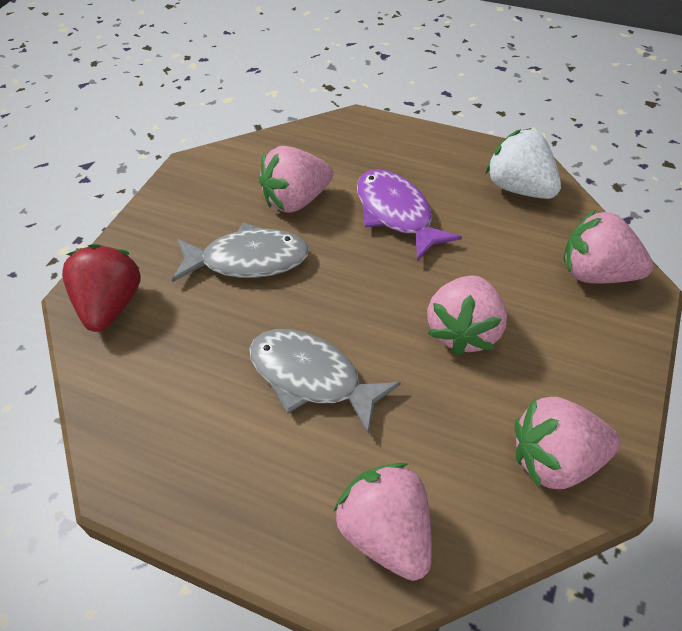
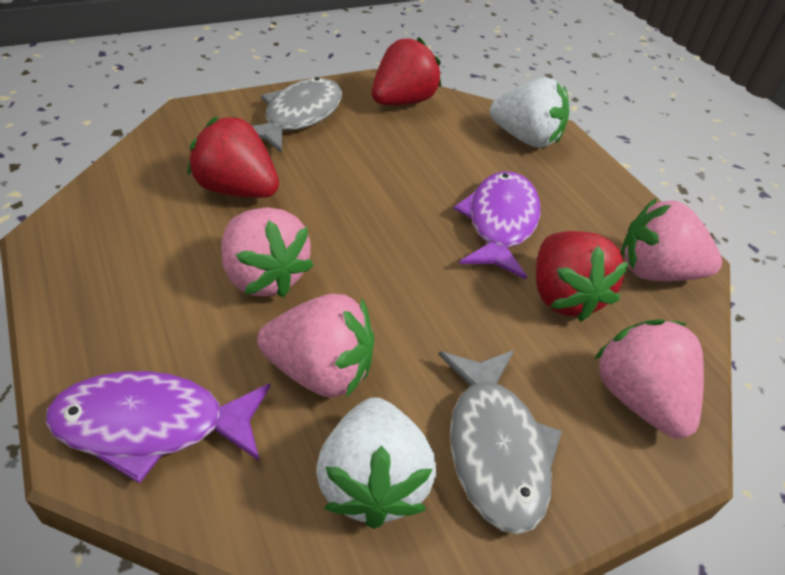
pink strawberry: 5 -> 4
purple fish: 1 -> 2
red strawberry: 1 -> 3
white strawberry: 1 -> 2

